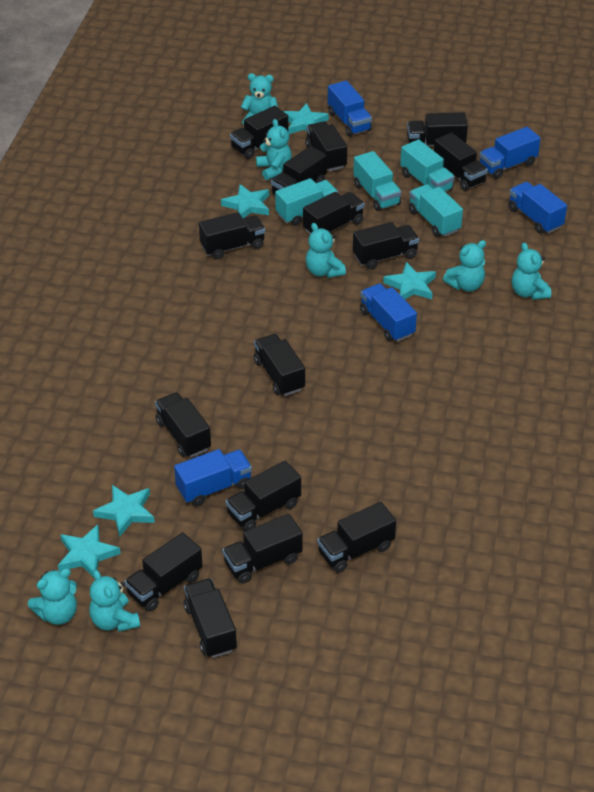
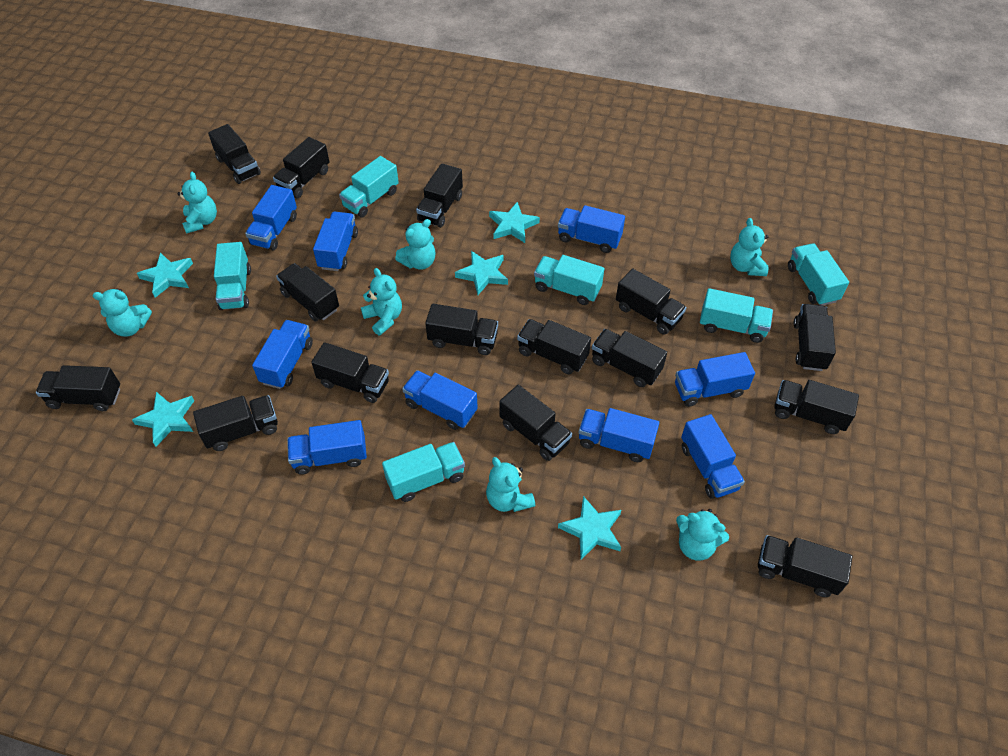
blue truck: 5 -> 9
turquoise truck: 4 -> 6

